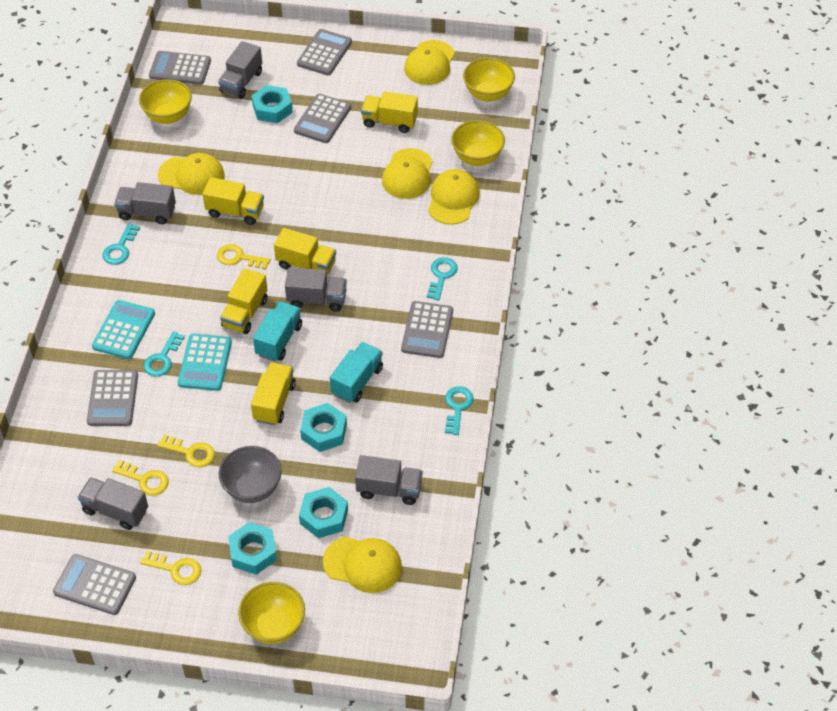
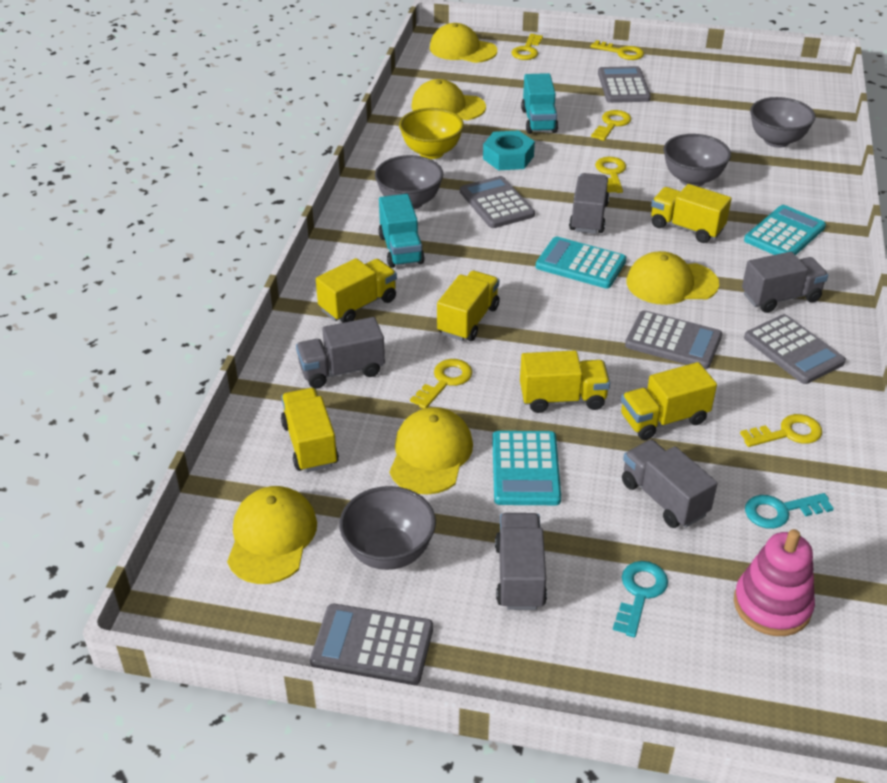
grey bowl: 1 -> 4
grey calculator: 6 -> 5
pink stacking toy: 0 -> 1
turquoise calculator: 2 -> 3
turquoise key: 4 -> 2
turquoise nut: 4 -> 1
yellow bowl: 4 -> 1
yellow key: 4 -> 6
yellow truck: 5 -> 6

